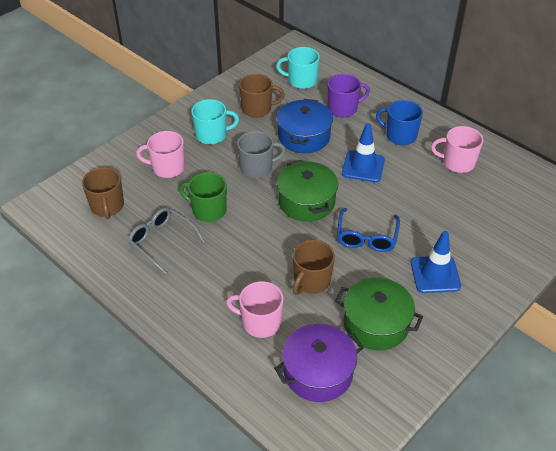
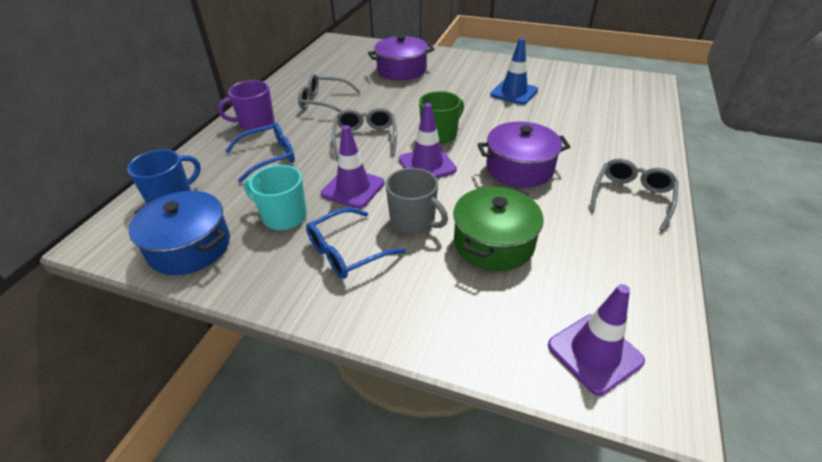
blue glasses: 1 -> 2
blue traffic cone: 2 -> 1
brown mug: 3 -> 0
green pot: 2 -> 1
grey glasses: 1 -> 3
pink mug: 3 -> 0
purple pot: 1 -> 2
purple traffic cone: 0 -> 3
turquoise mug: 2 -> 1

